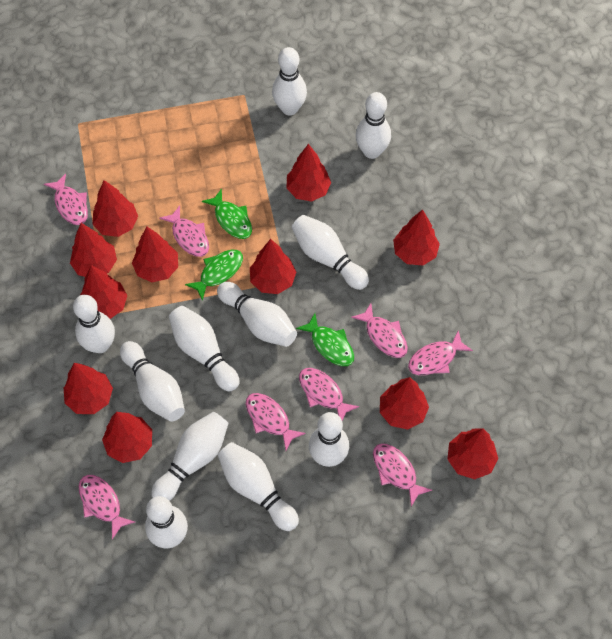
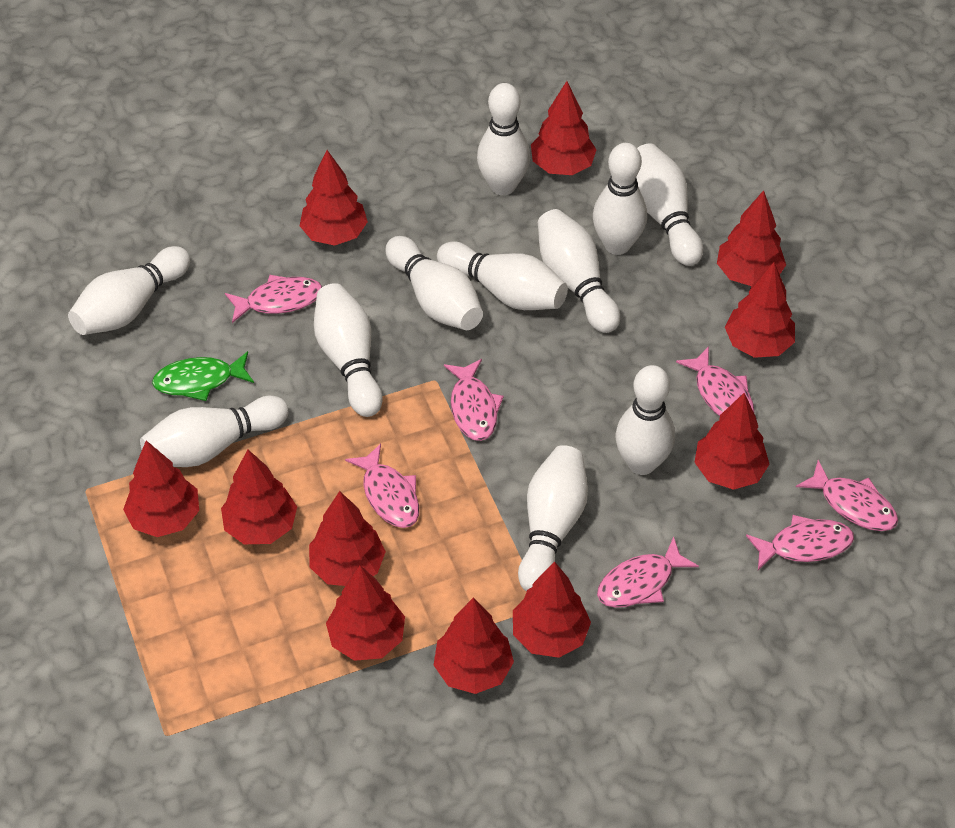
green fish: 3 -> 1
pink fish: 8 -> 7

